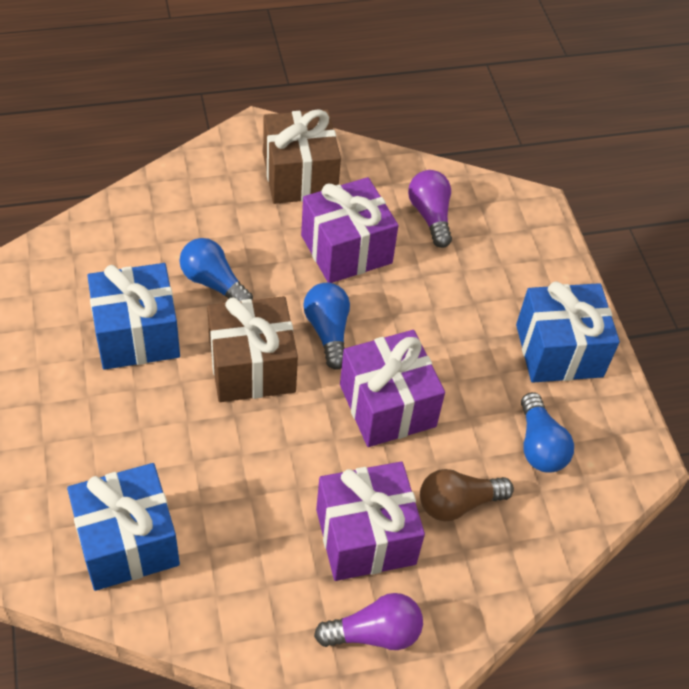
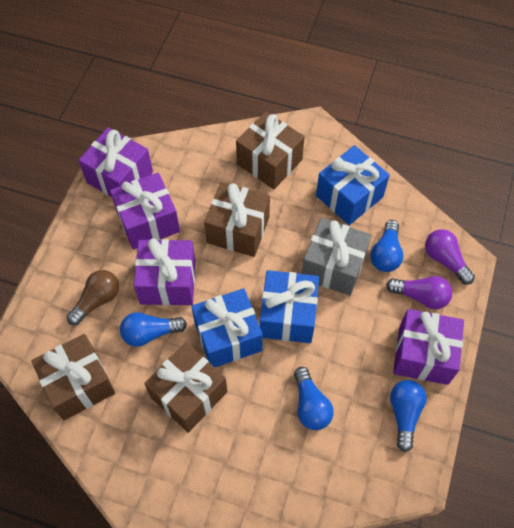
blue light bulb: 3 -> 4
brown gift: 2 -> 4
grey gift: 0 -> 1
purple gift: 3 -> 4

